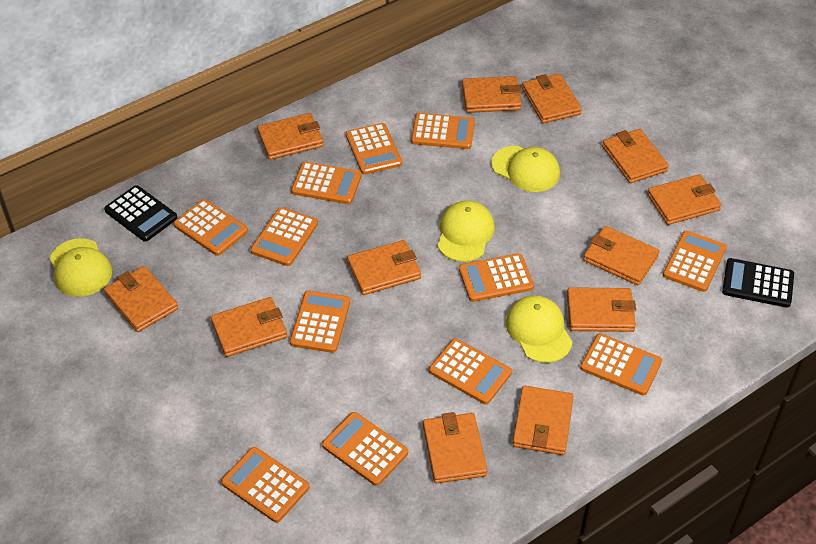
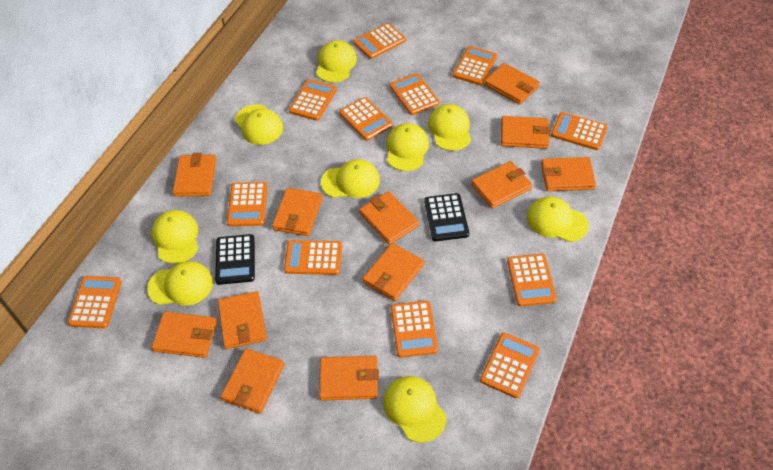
yellow cap: 4 -> 9

